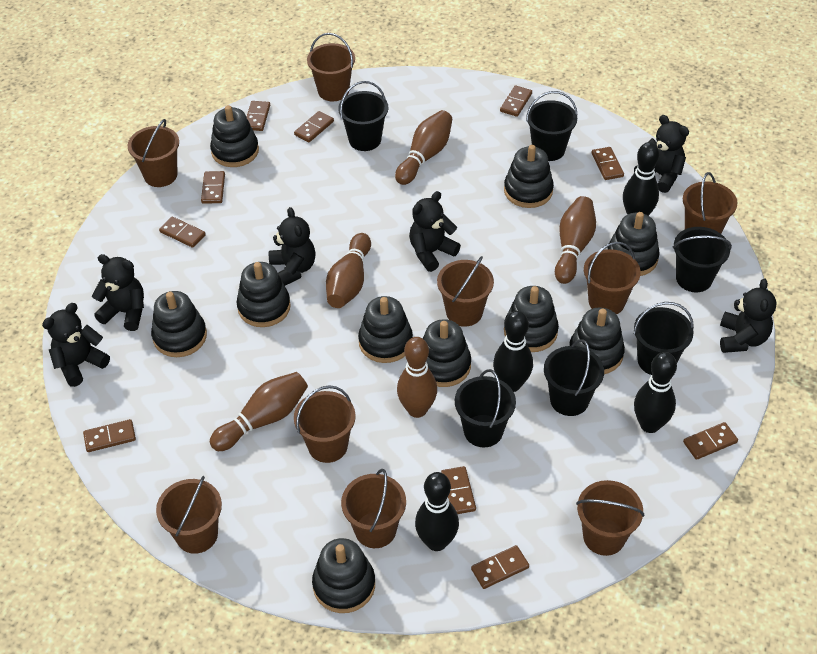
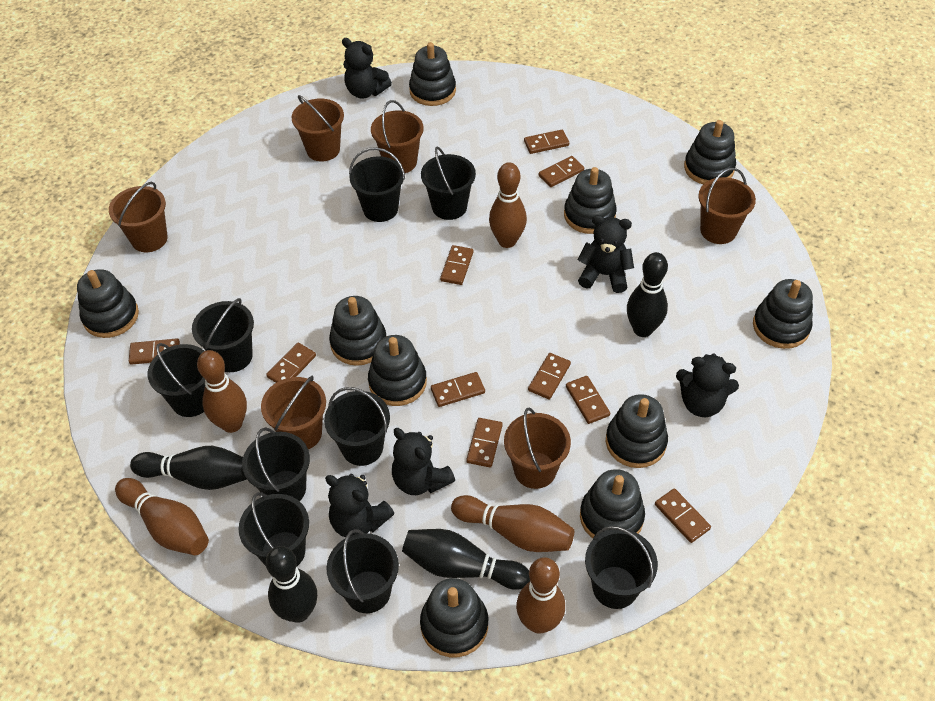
black bucket: 6 -> 9
black teddy bear: 6 -> 5
brown bucket: 9 -> 6

